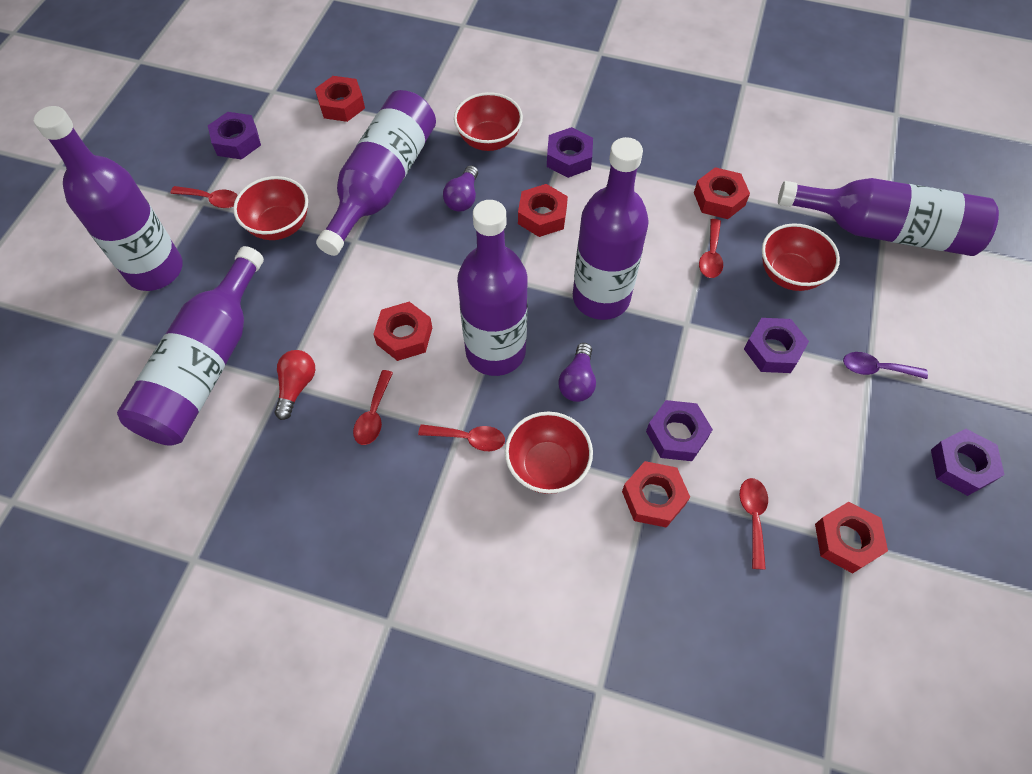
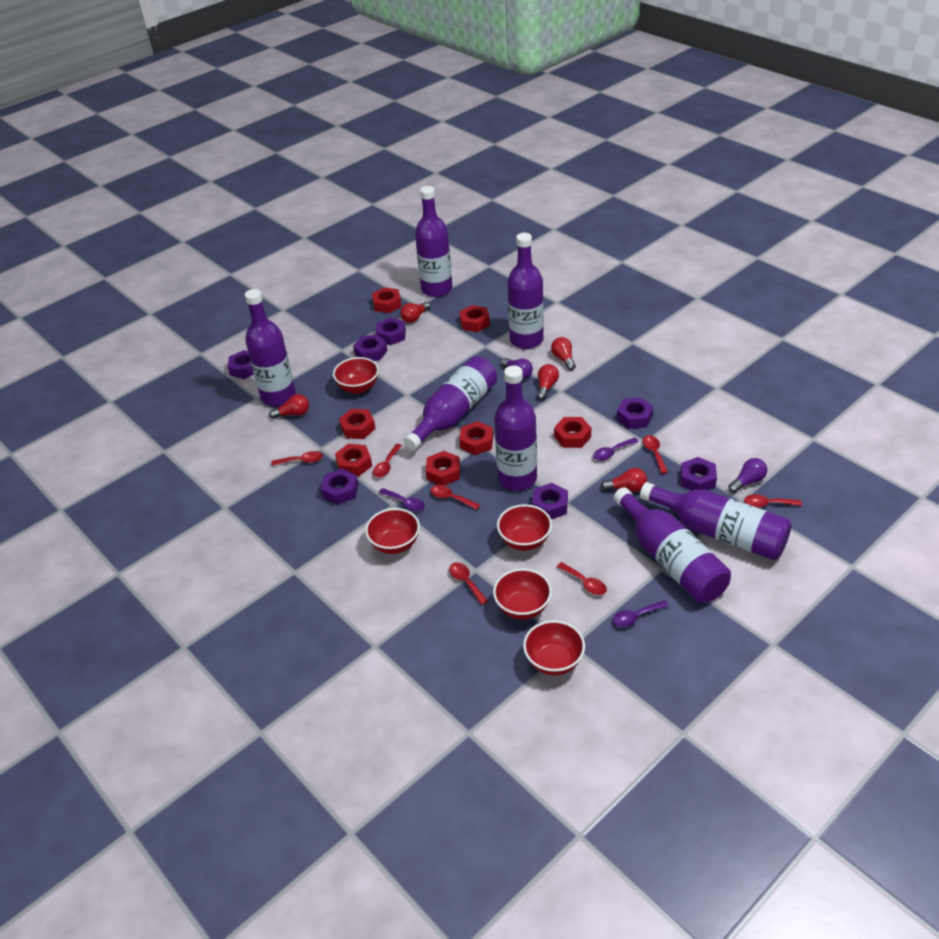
purple bottle: 6 -> 7
purple nut: 5 -> 7
purple spoon: 1 -> 3
red bowl: 4 -> 5
red light bulb: 1 -> 5
red nut: 6 -> 7
red spoon: 5 -> 7

